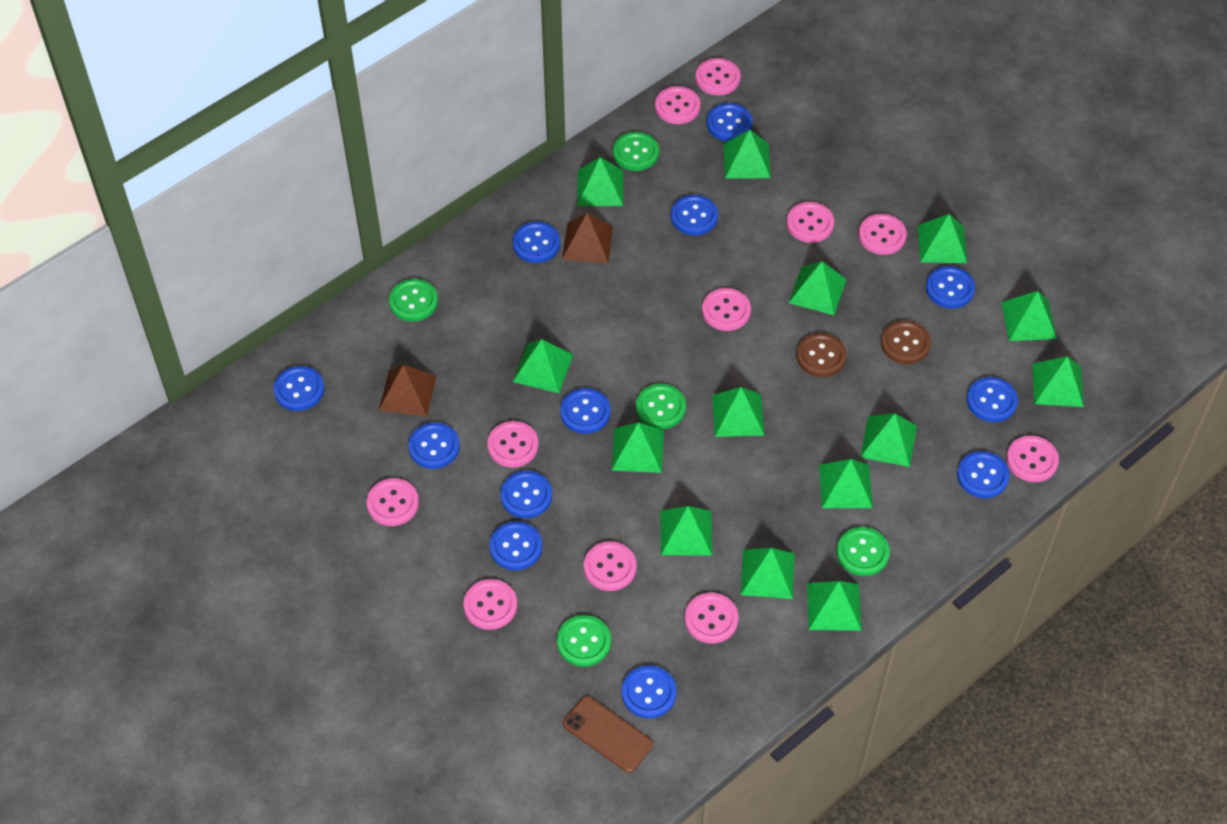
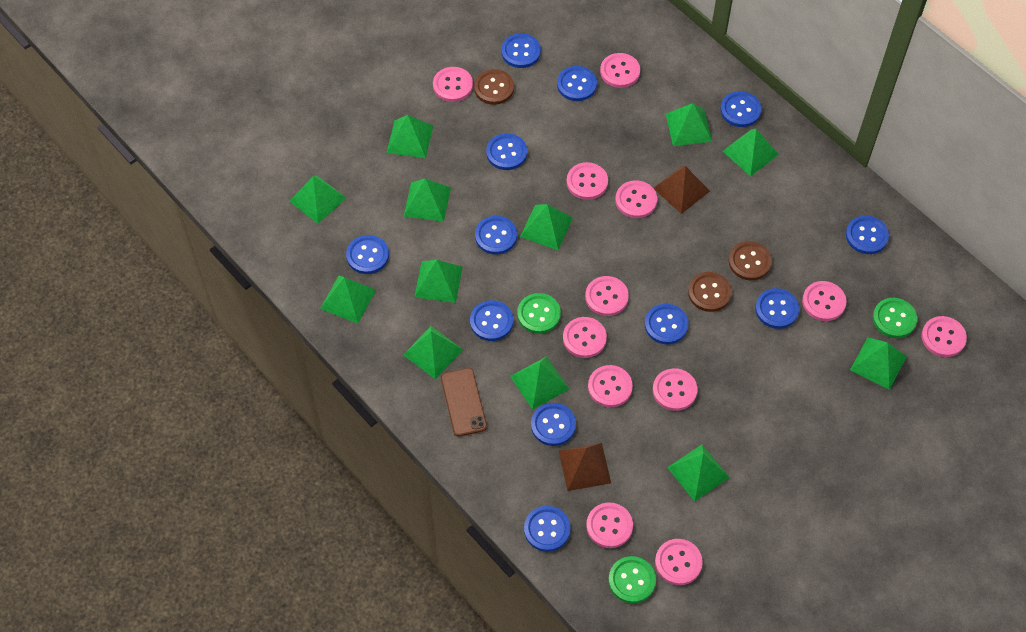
brown button: 2 -> 3
green button: 5 -> 3
green pyramid: 14 -> 12
pink button: 11 -> 12

